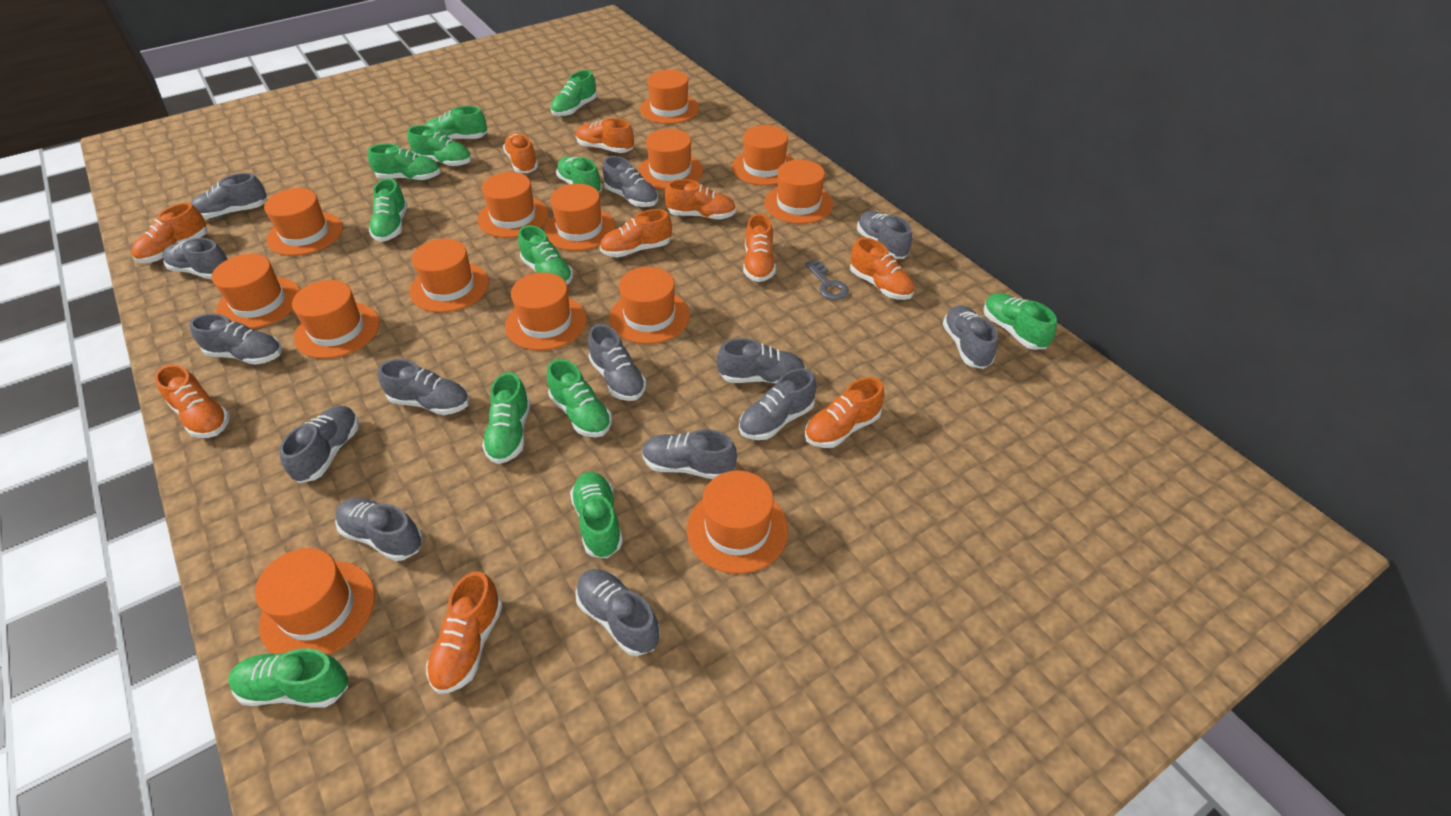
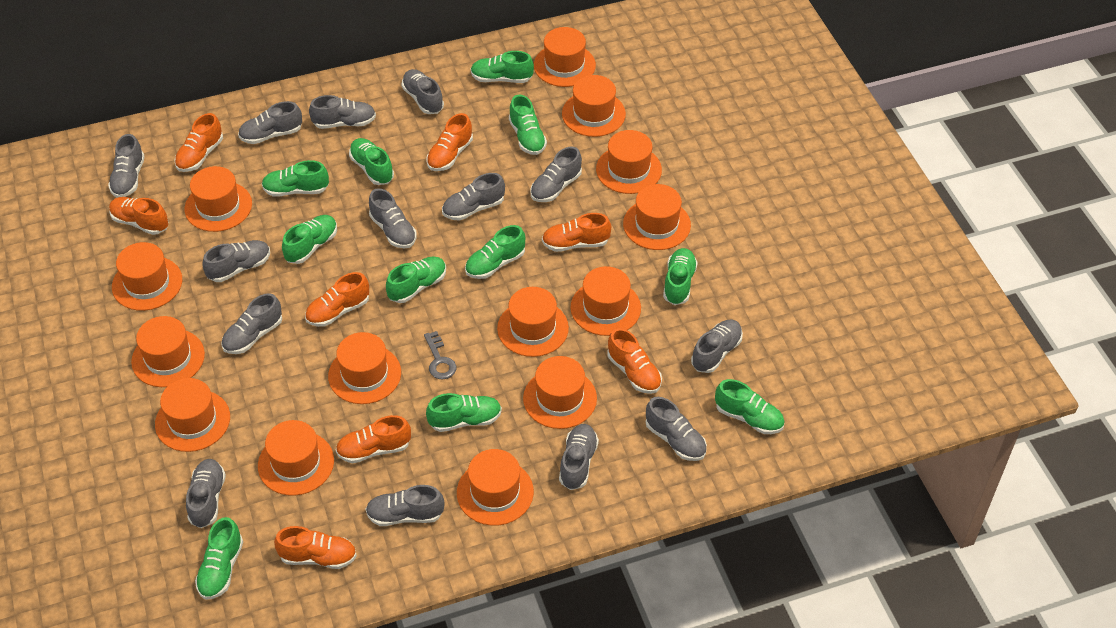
green shoe: 12 -> 11
orange shoe: 10 -> 8

